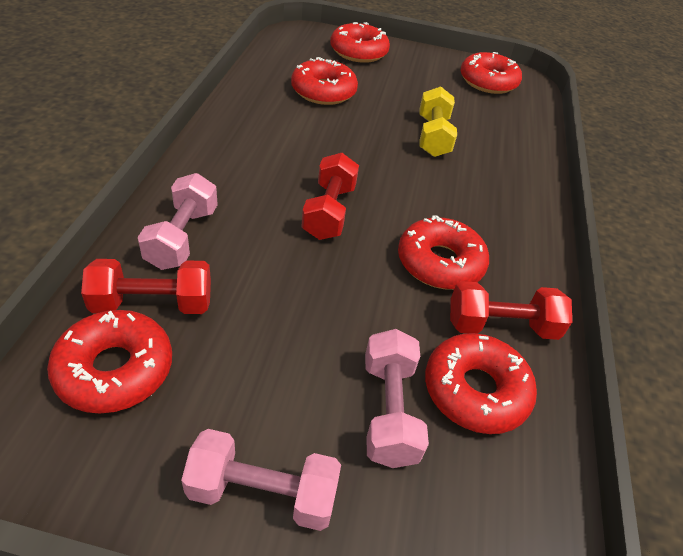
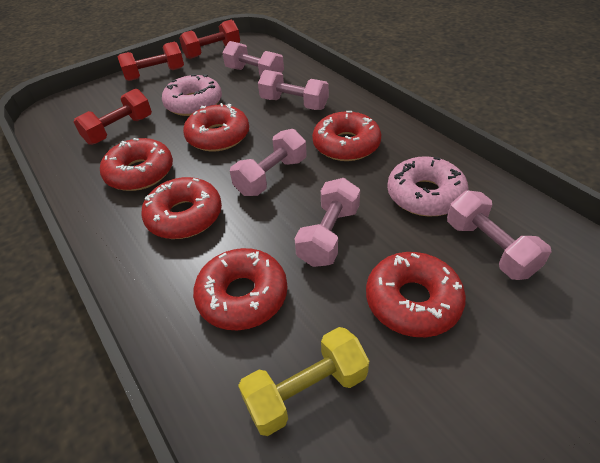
pink donut: 0 -> 2
pink dumbbell: 3 -> 5

